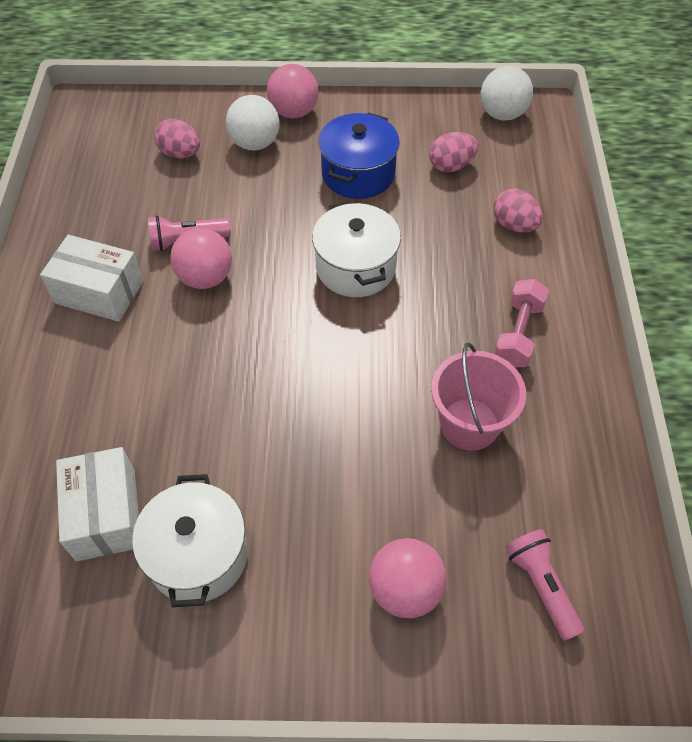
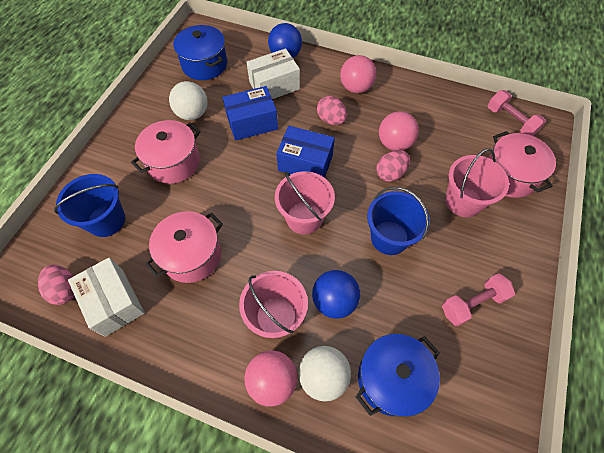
blue ball: 0 -> 2
blue box: 0 -> 2
blue bucket: 0 -> 2
blue pot: 1 -> 2
pink bucket: 1 -> 3
pink dumbbell: 1 -> 2
pink flashlight: 2 -> 0
pink pot: 0 -> 3
white pot: 2 -> 0

